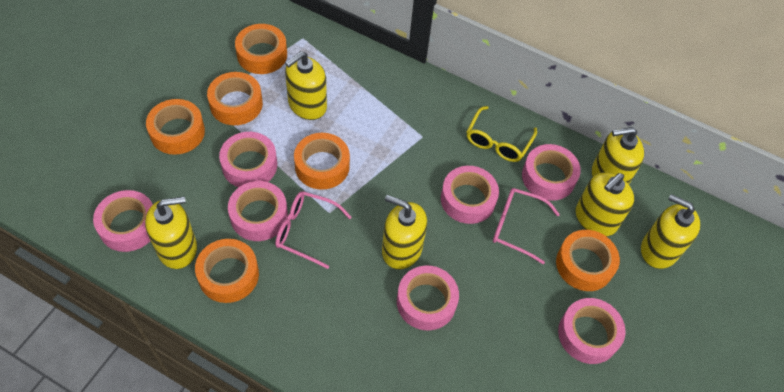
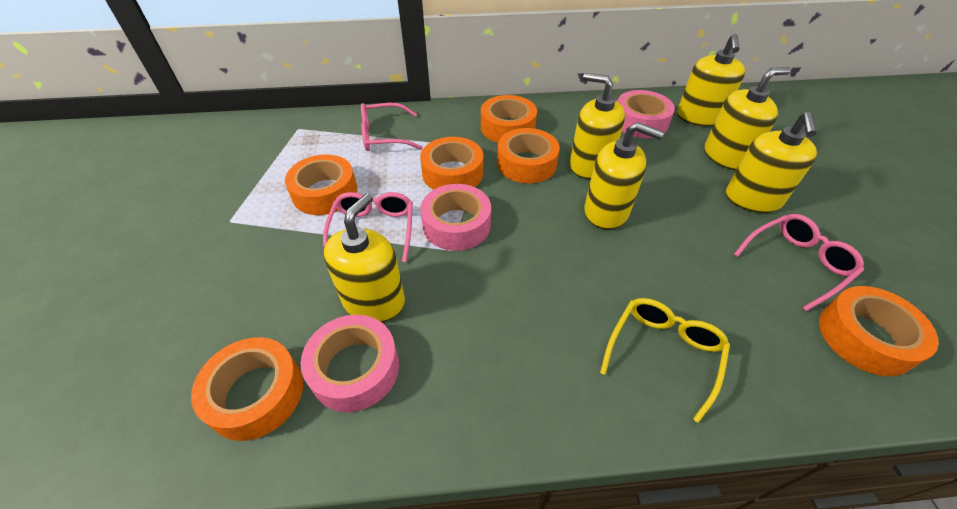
pink glasses: 2 -> 3
pink tape: 7 -> 3

